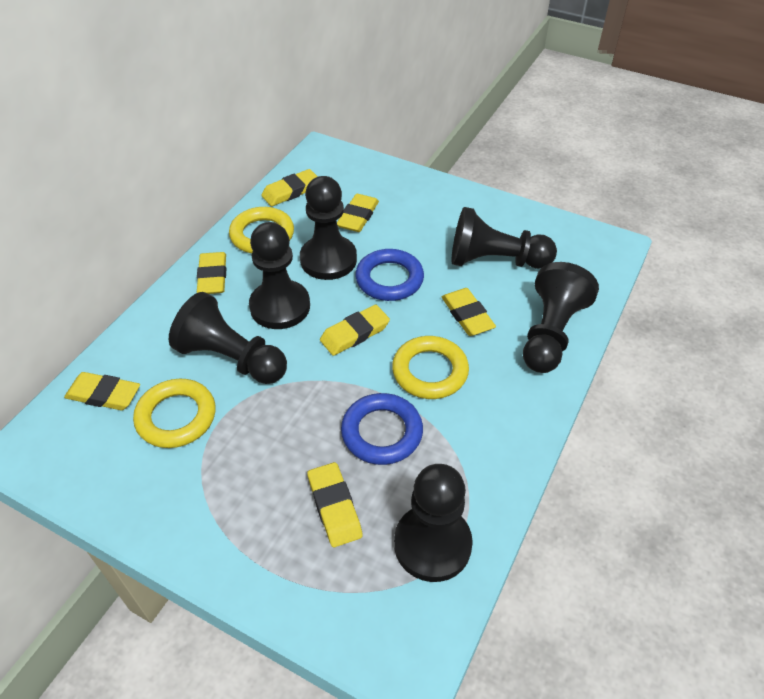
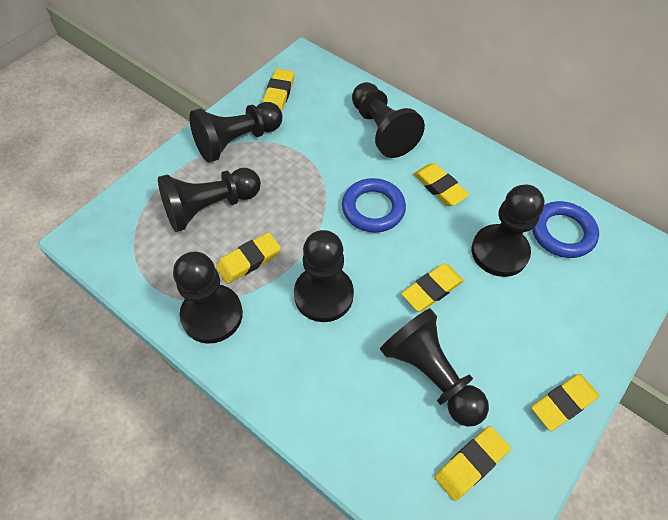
black pawn: 6 -> 7
yellow eraser: 7 -> 6
yellow ring: 3 -> 0

